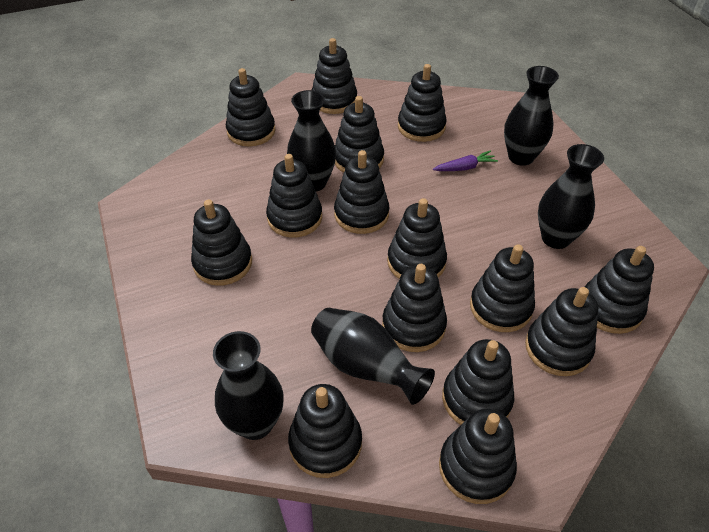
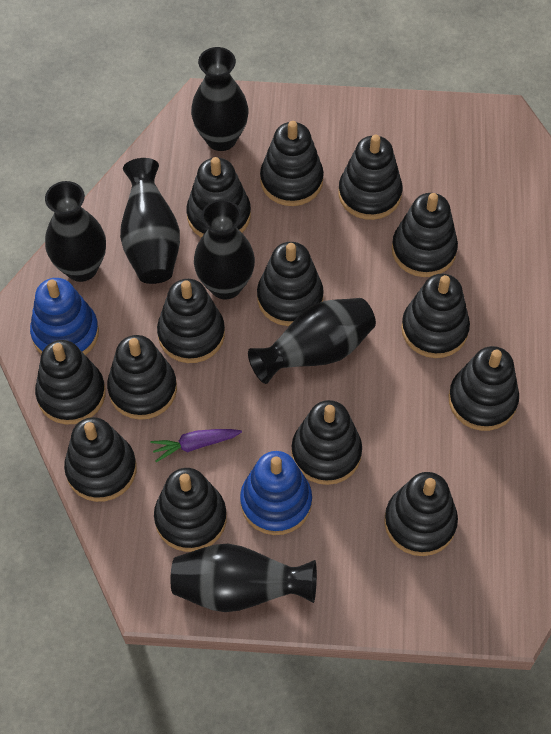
black stacking toy: 15 -> 14
black vase: 5 -> 6
blue stacking toy: 0 -> 2

